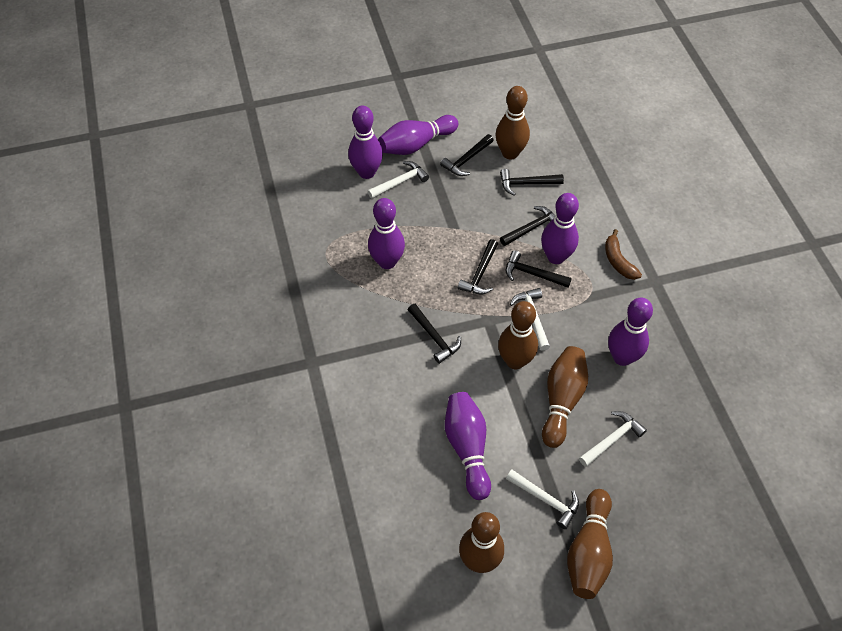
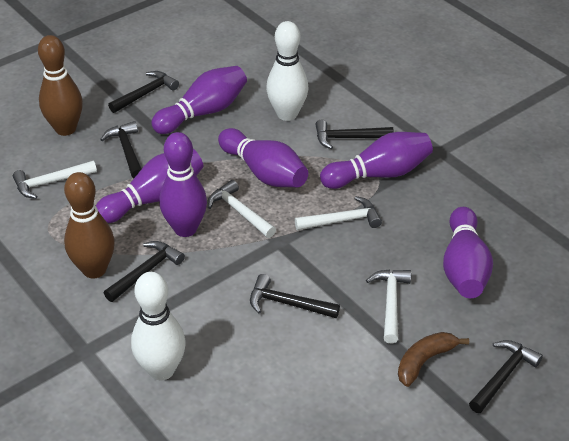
brown bowling pin: 5 -> 2
white bowling pin: 0 -> 2

